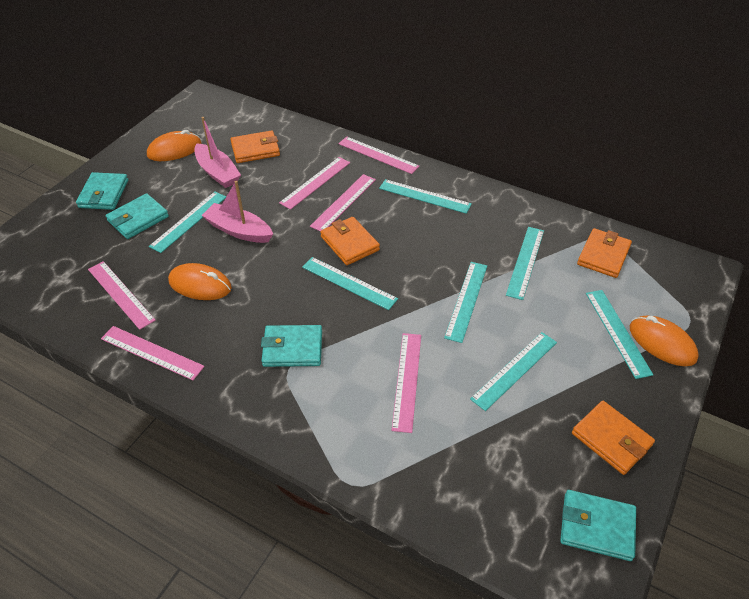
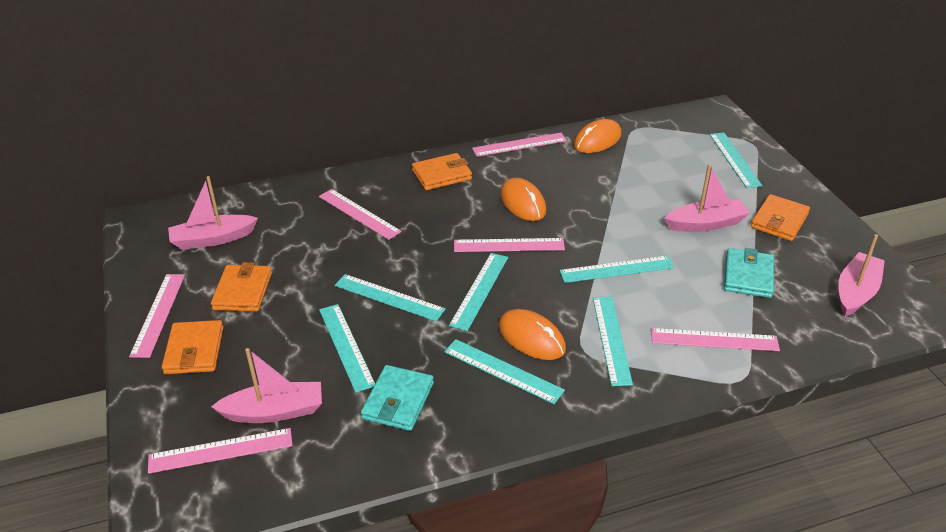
pink boat: 2 -> 4
turquoise wallet: 4 -> 2

